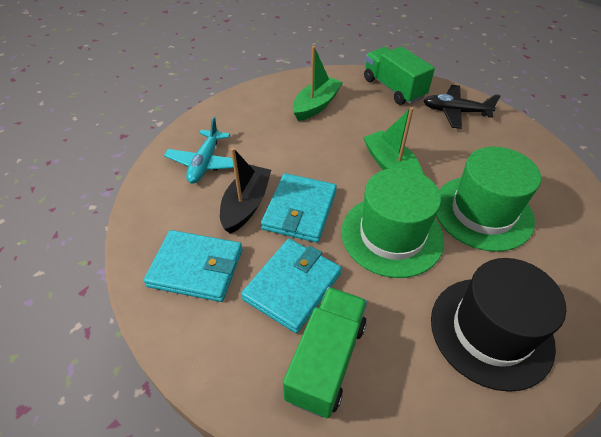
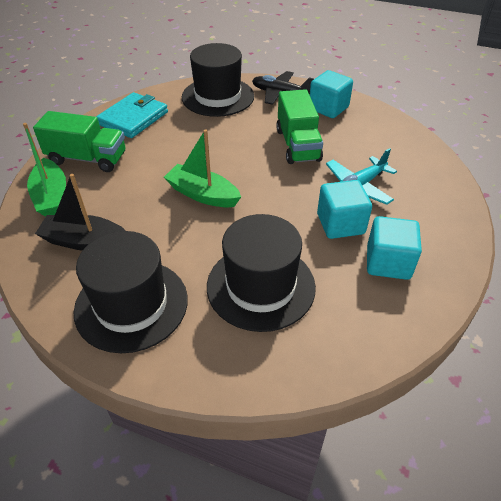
black hat: 1 -> 3
green hat: 2 -> 0
turquoise cube: 0 -> 3
turquoise wallet: 3 -> 1

